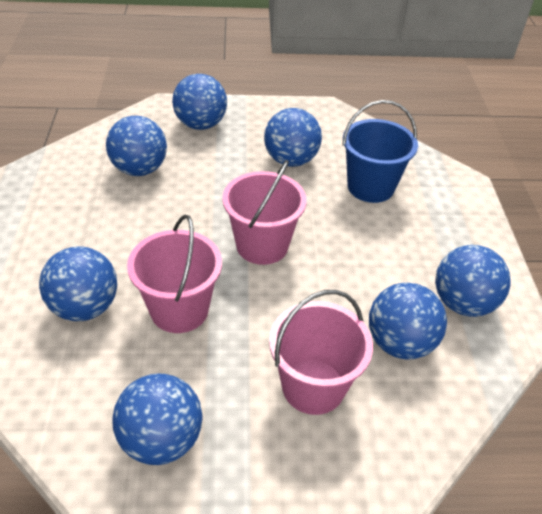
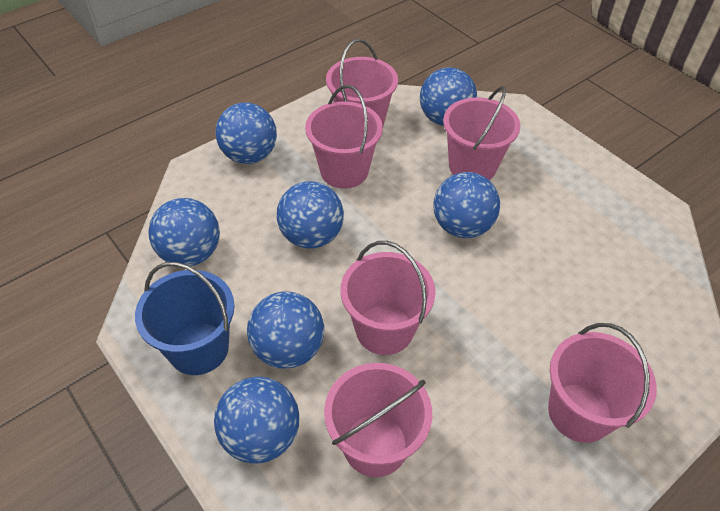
pink bucket: 3 -> 6

